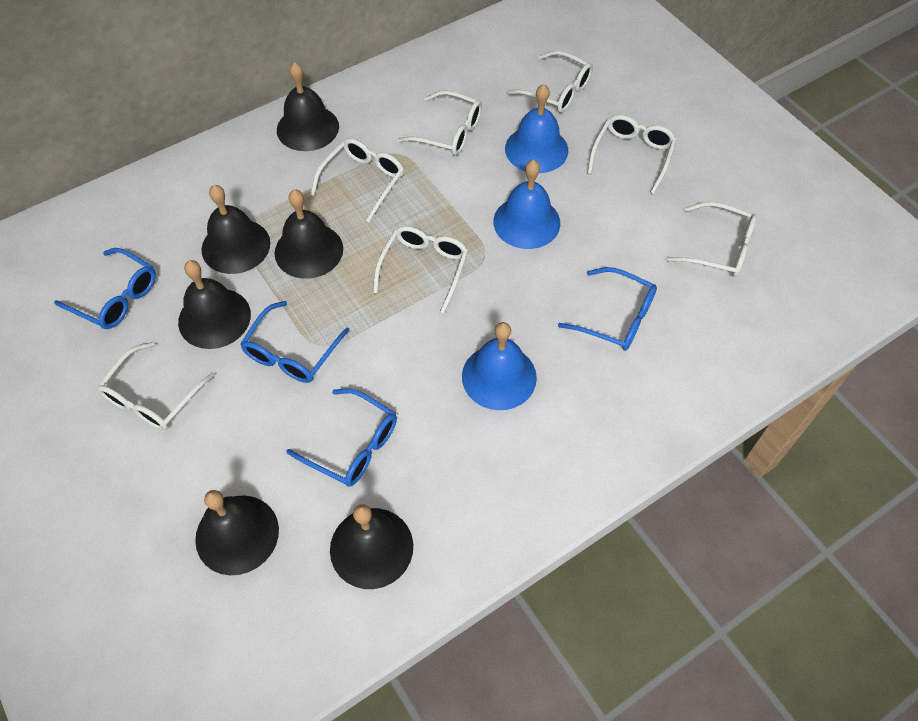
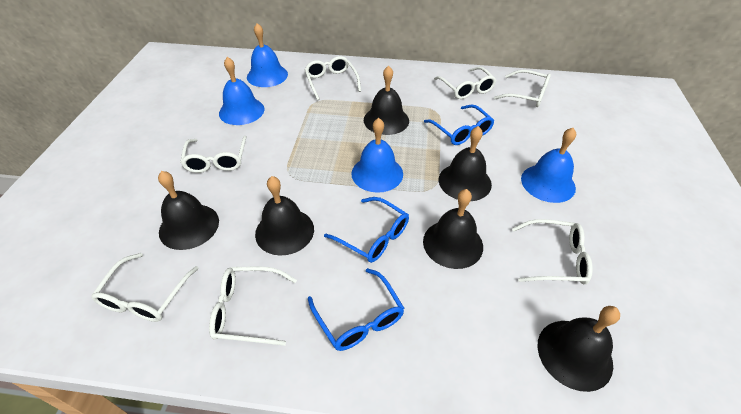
blue bell: 3 -> 4
blue glasses: 4 -> 3

